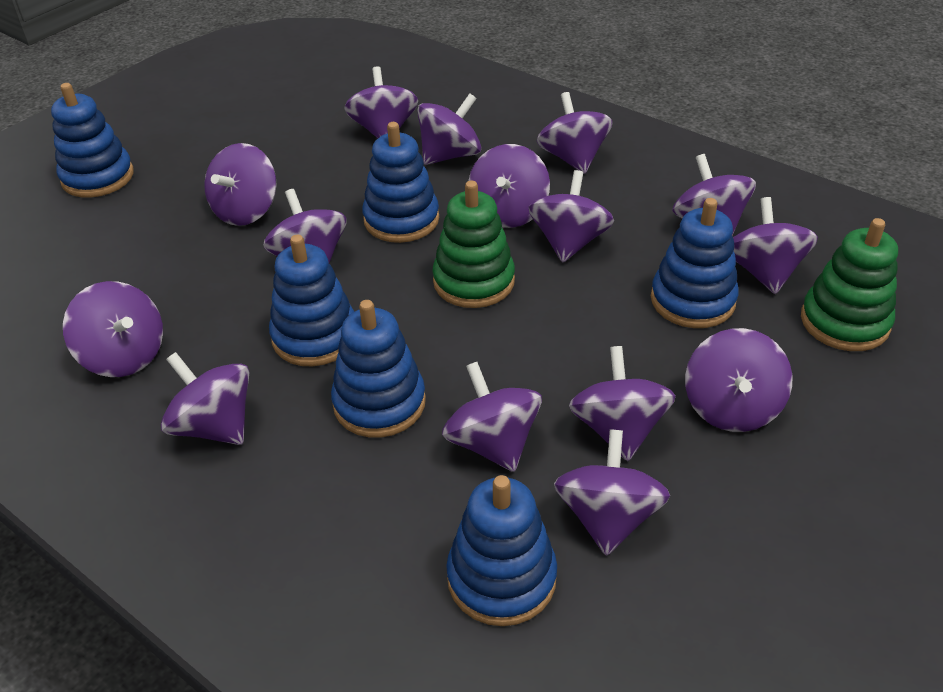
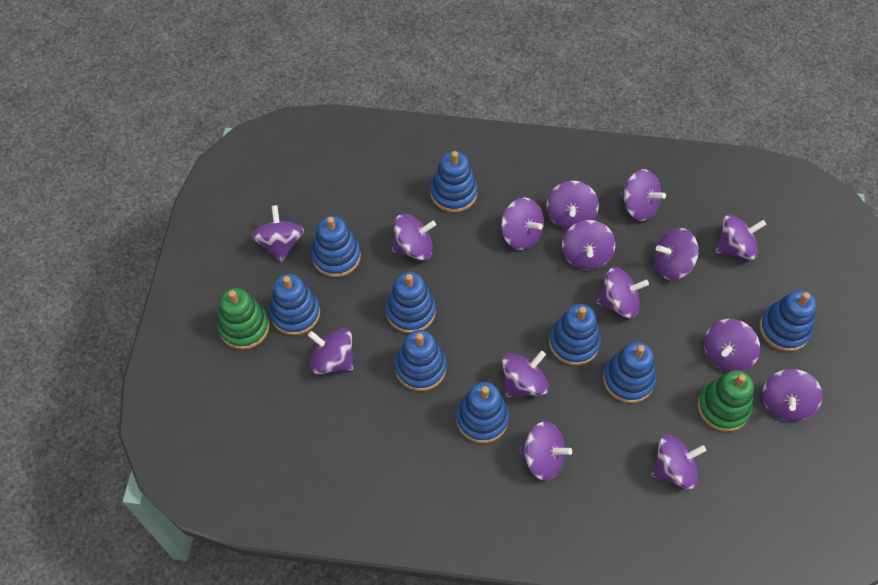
blue stacking toy: 6 -> 9

